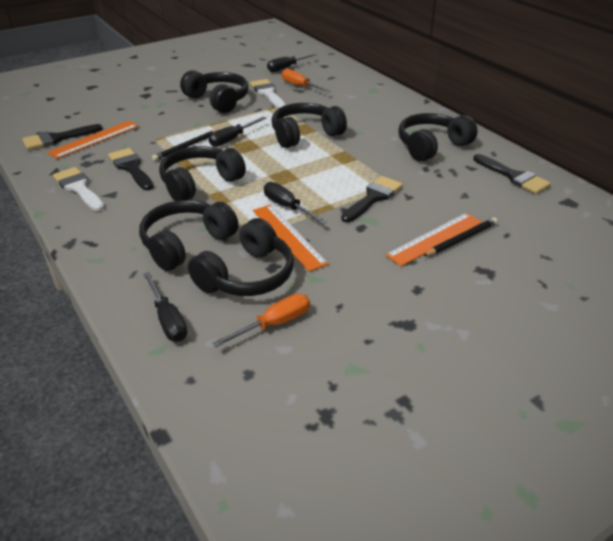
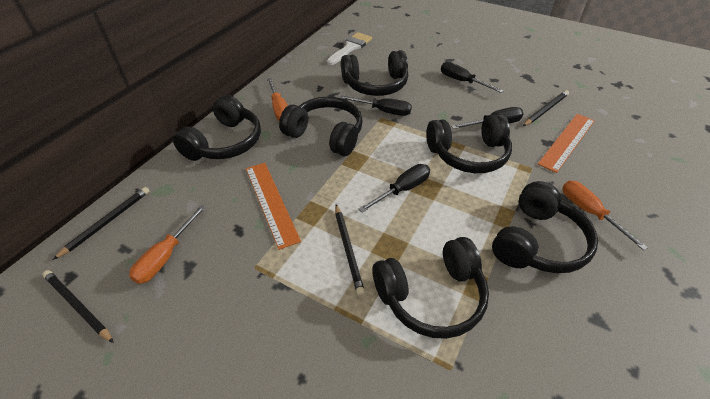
black brush: 4 -> 0
black pencil: 2 -> 4
orange ruler: 3 -> 2
orange screwdriver: 2 -> 3
white brush: 2 -> 1

